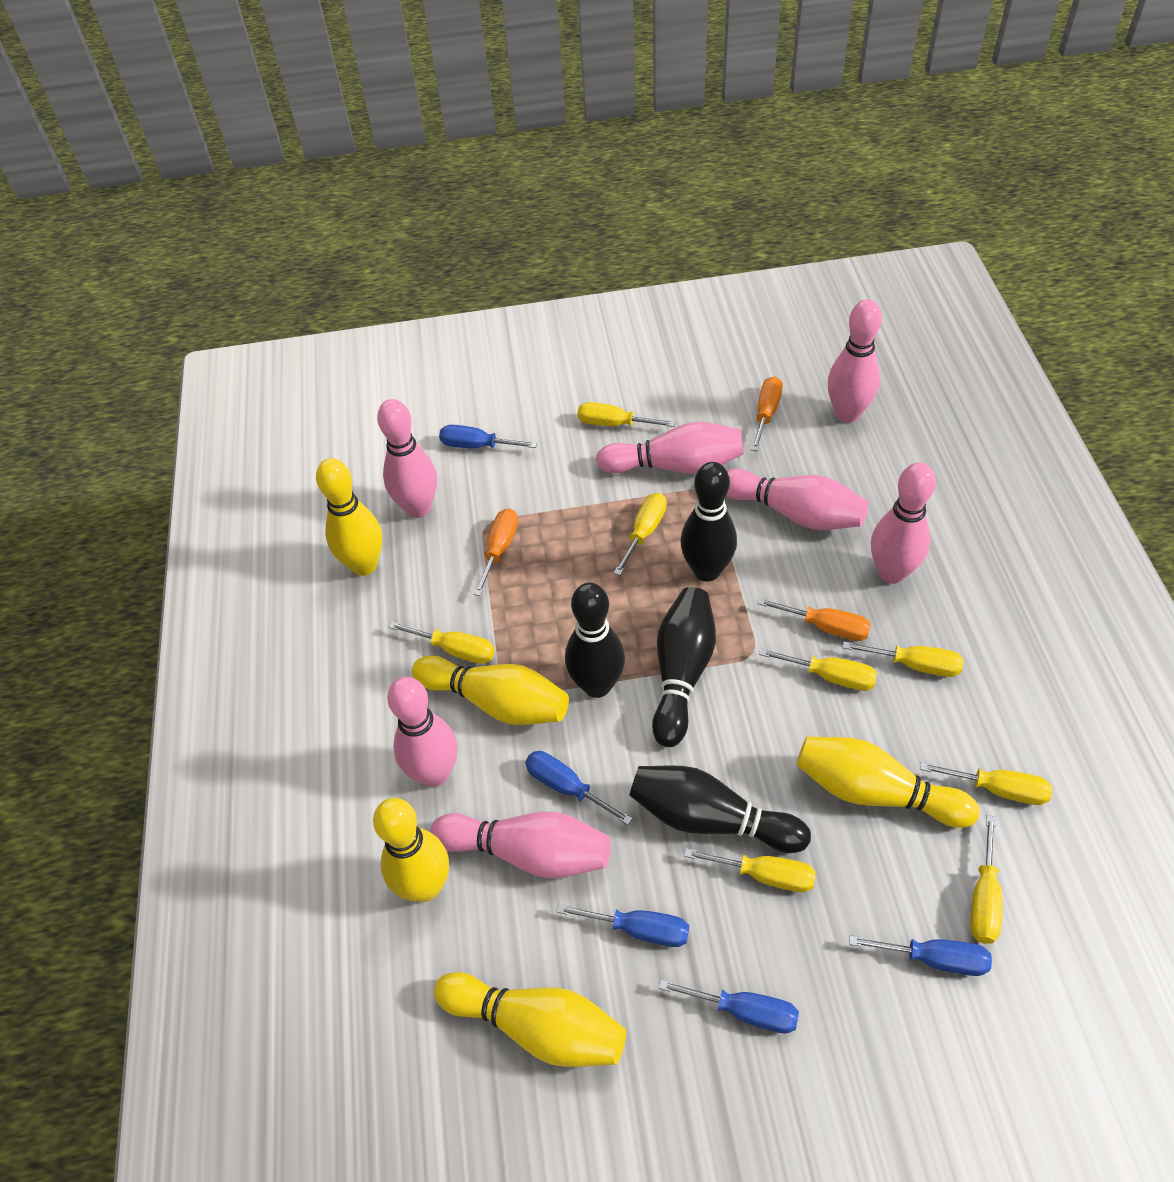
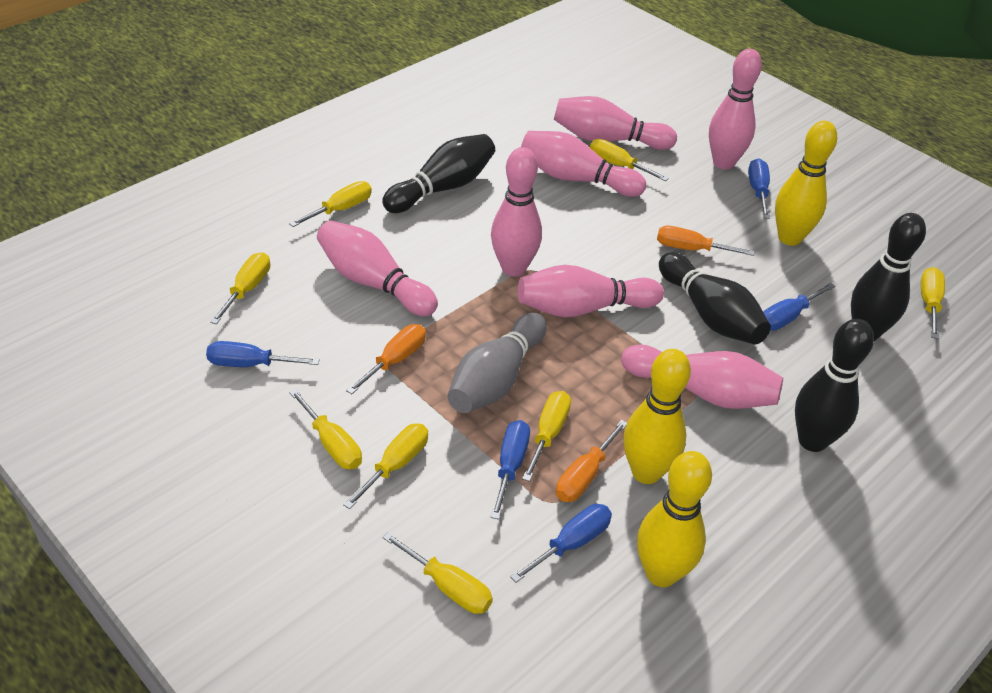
grey bowling pin: 0 -> 1
yellow bowling pin: 5 -> 3

